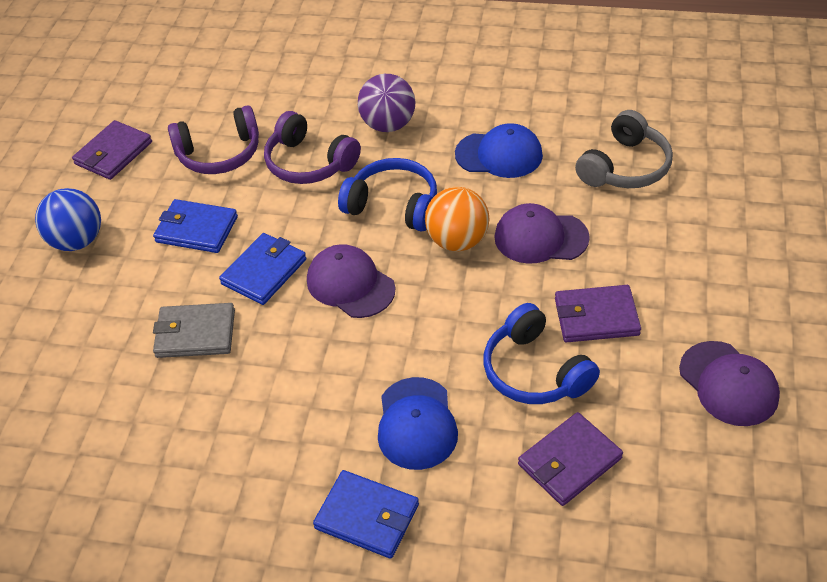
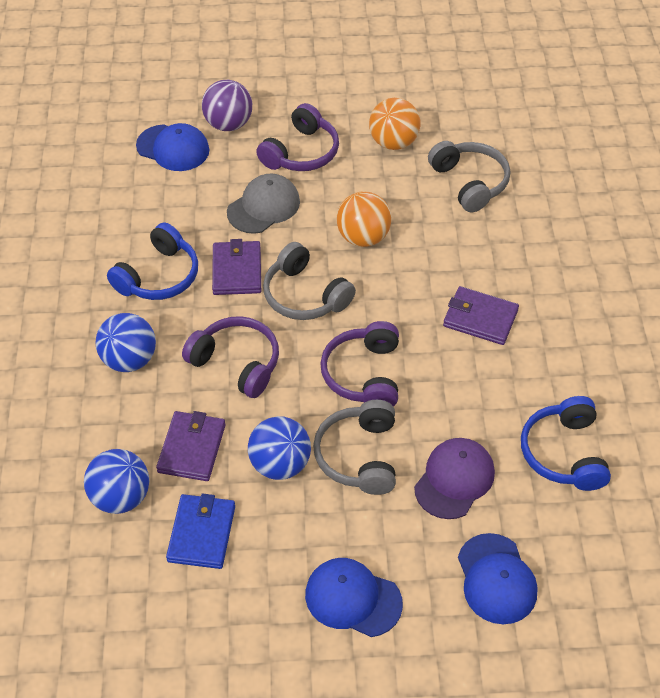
blue ball: 1 -> 3
blue cap: 2 -> 3
blue wallet: 3 -> 1
grey cap: 0 -> 1
grey headphones: 1 -> 3
grey wallet: 1 -> 0
orange ball: 1 -> 2
purple cap: 3 -> 1
purple headphones: 2 -> 3

